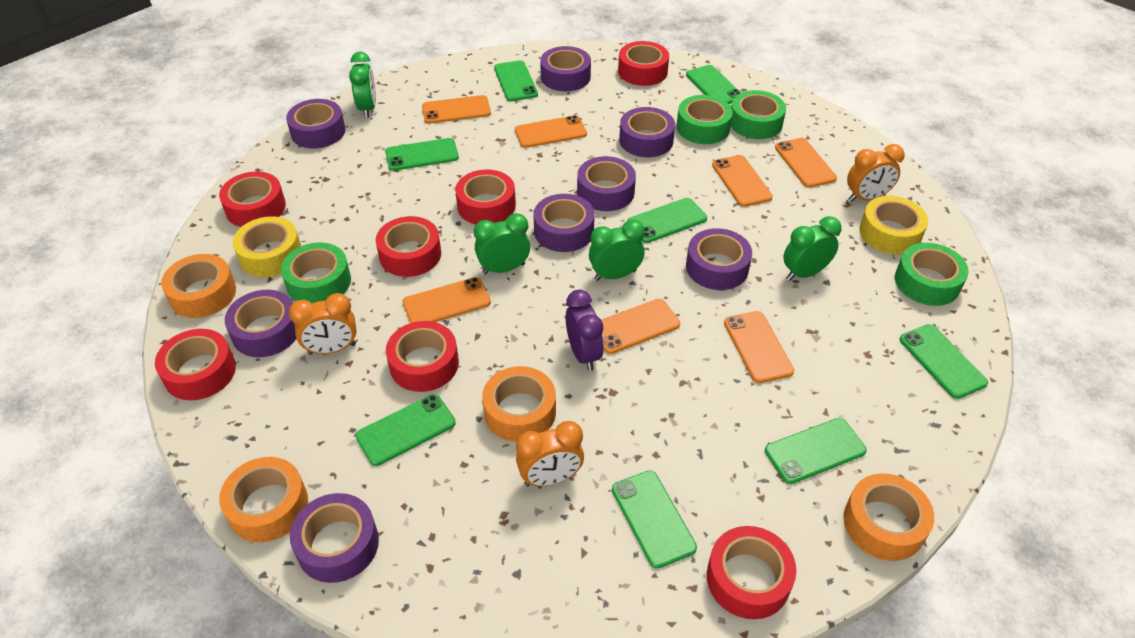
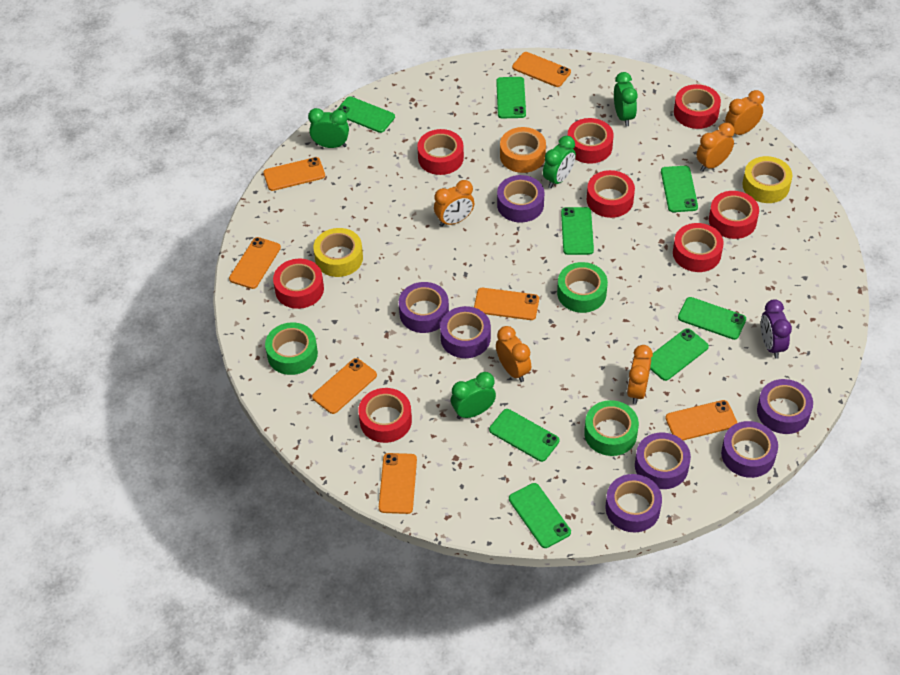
green tape: 4 -> 3
orange clock: 3 -> 5
orange tape: 4 -> 1
purple tape: 8 -> 7
red tape: 7 -> 8

